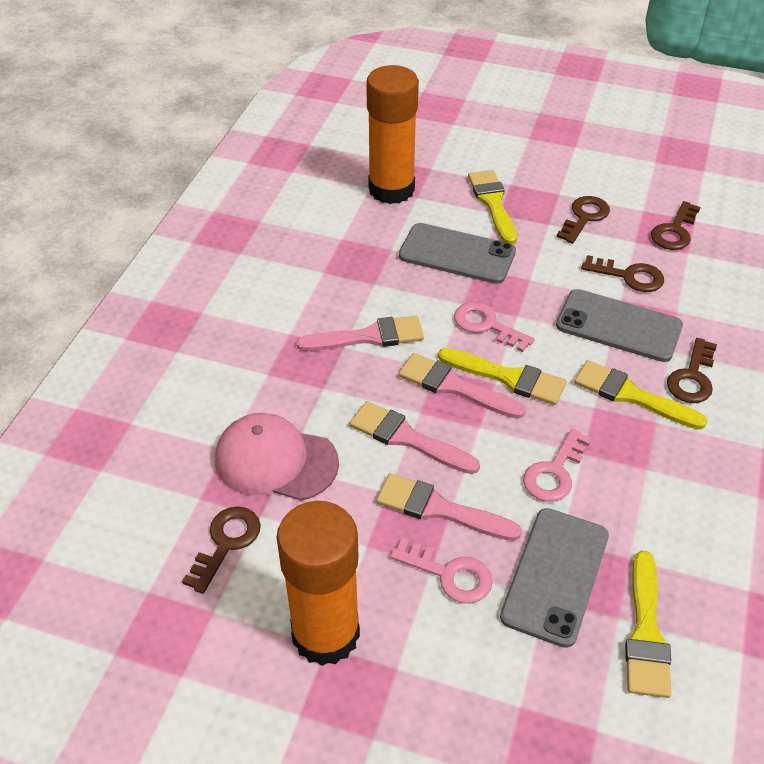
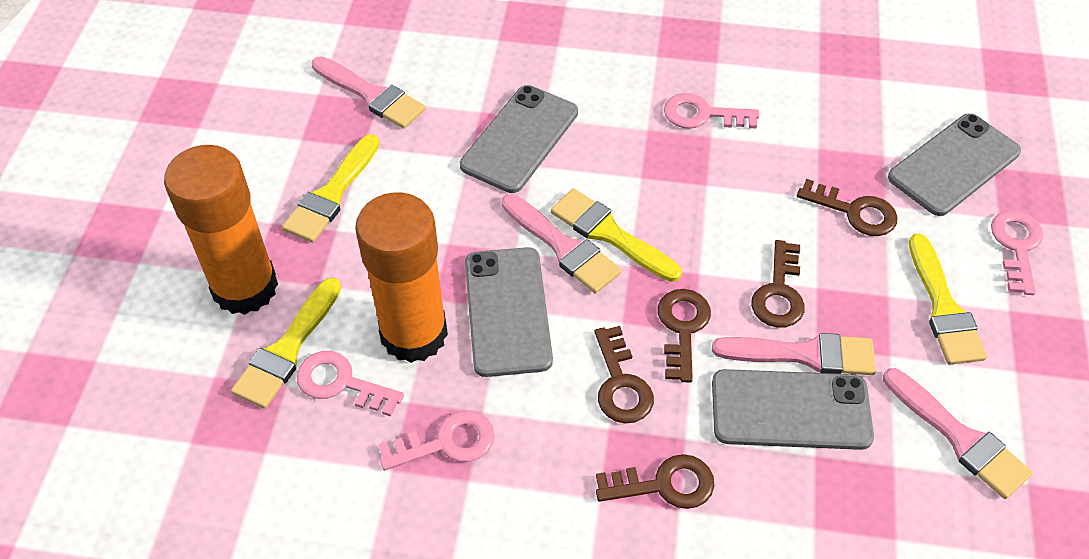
grey phone: 3 -> 4
pink cap: 1 -> 0
pink key: 3 -> 4

